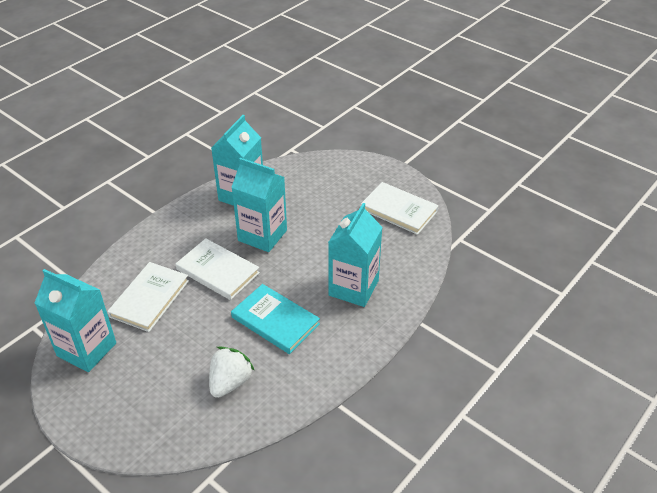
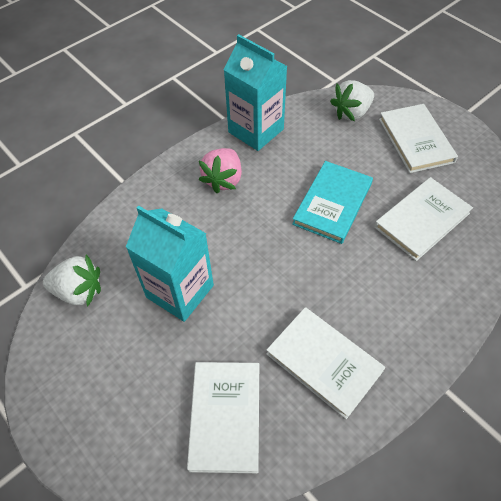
pink strawberry: 0 -> 1
turquoise carton: 4 -> 2
white book: 3 -> 4
white strawberry: 1 -> 2

